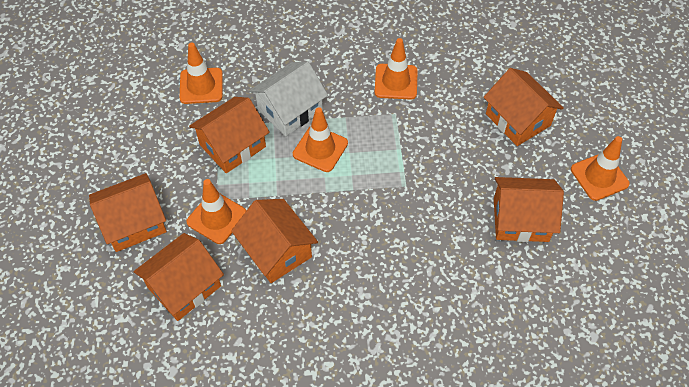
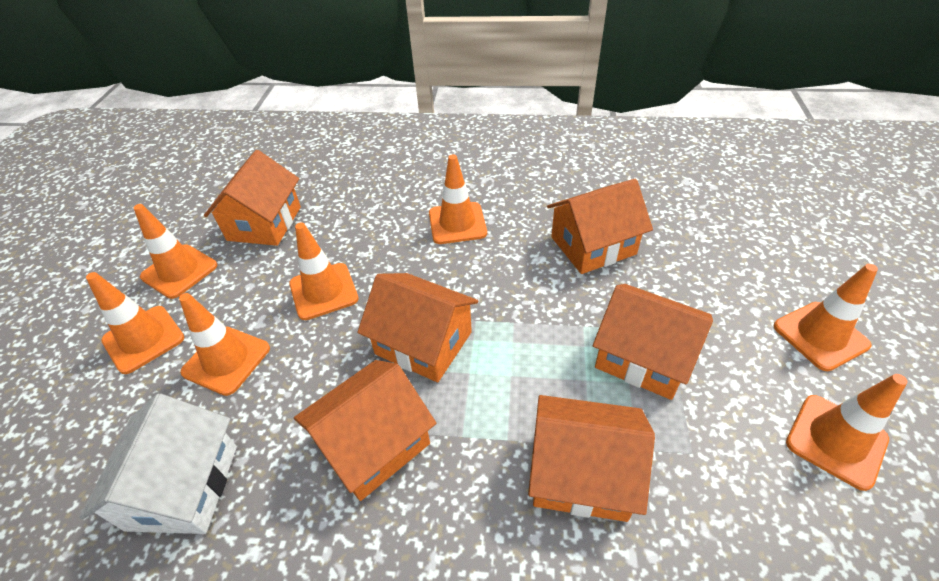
orange traffic cone: 5 -> 7

